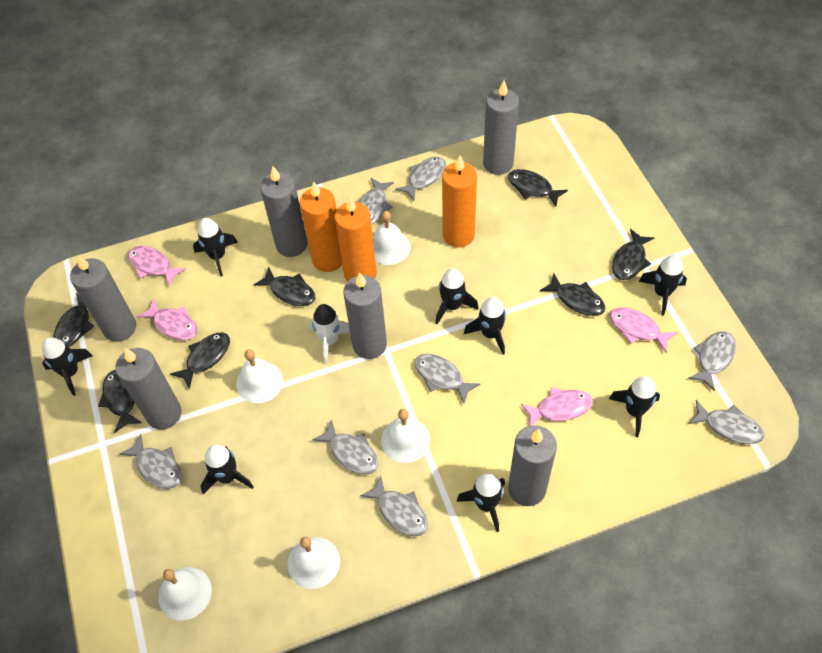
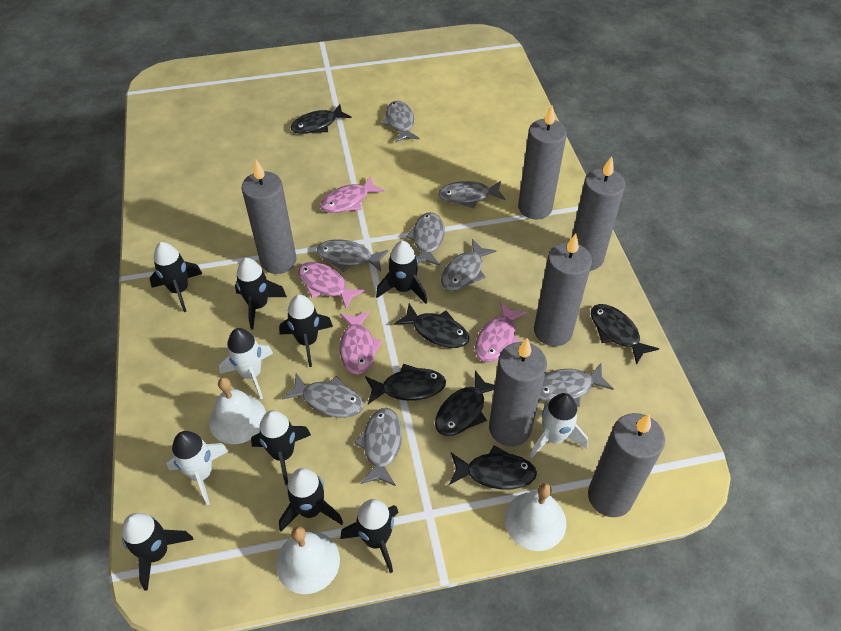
black fish: 7 -> 6
orange candle: 3 -> 0
white bell: 5 -> 3
white rocket: 1 -> 3

